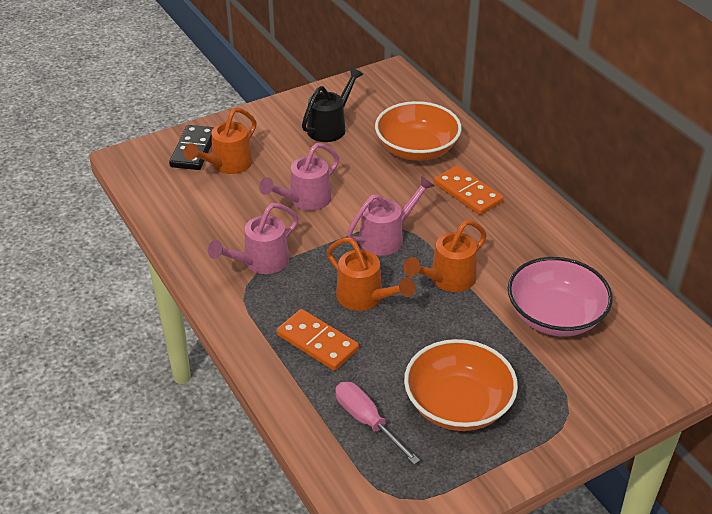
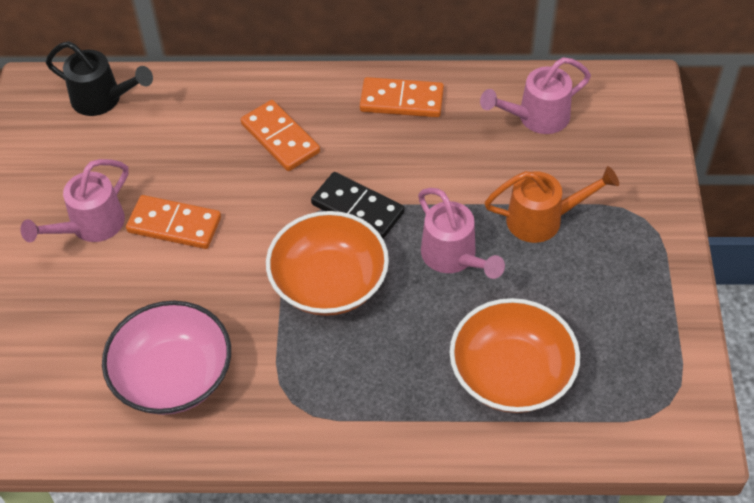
orange domino: 2 -> 3
orange watering can: 3 -> 1
pink screwdriver: 1 -> 0

